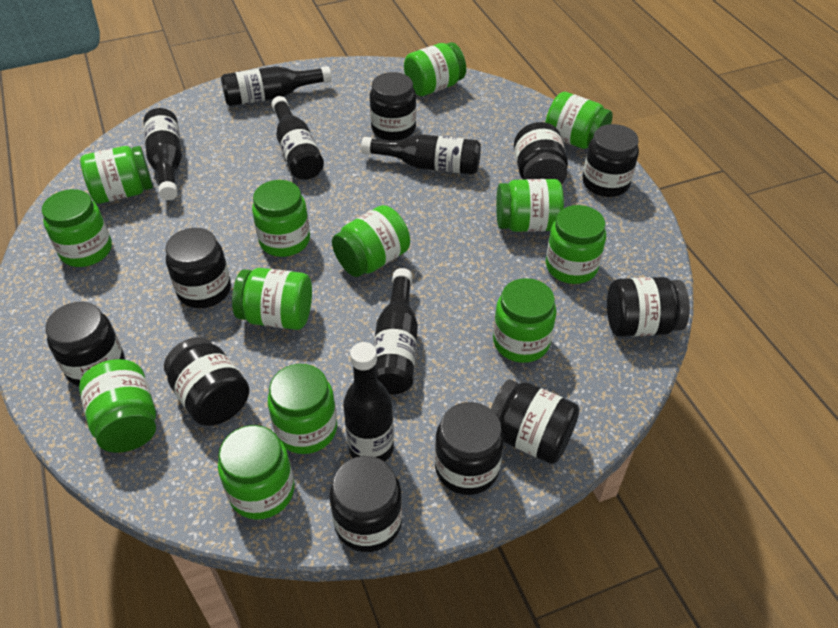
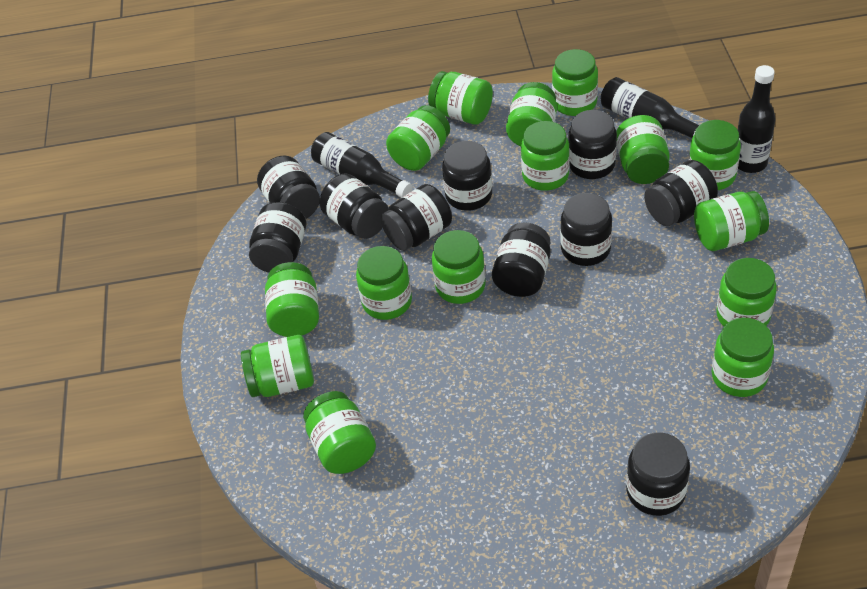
black bottle: 6 -> 3
green jar: 13 -> 15

